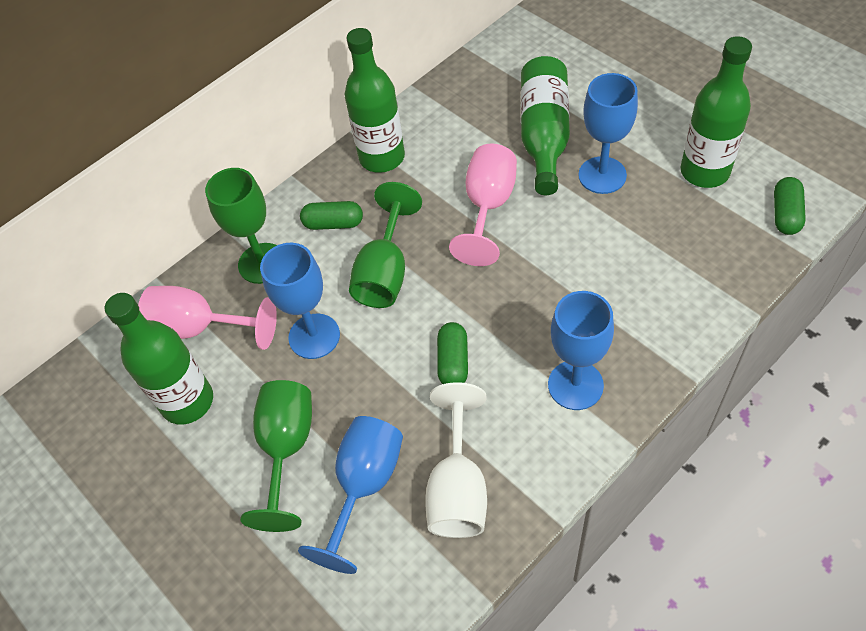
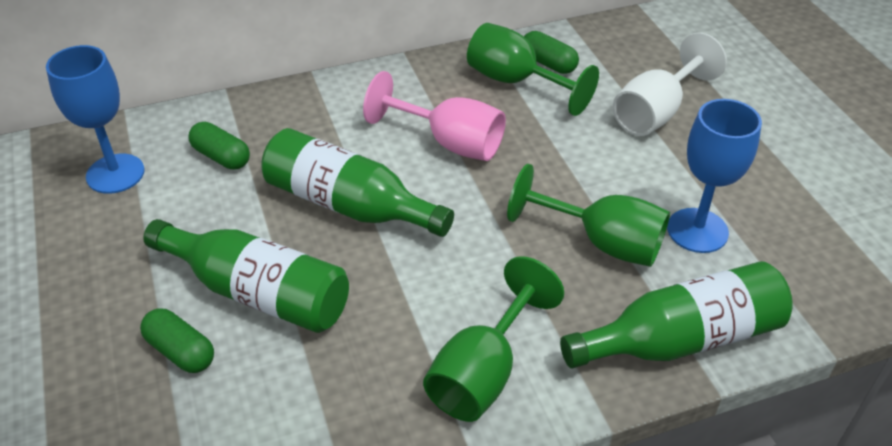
blue goblet: 4 -> 2
green bottle: 4 -> 3
pink goblet: 2 -> 1

